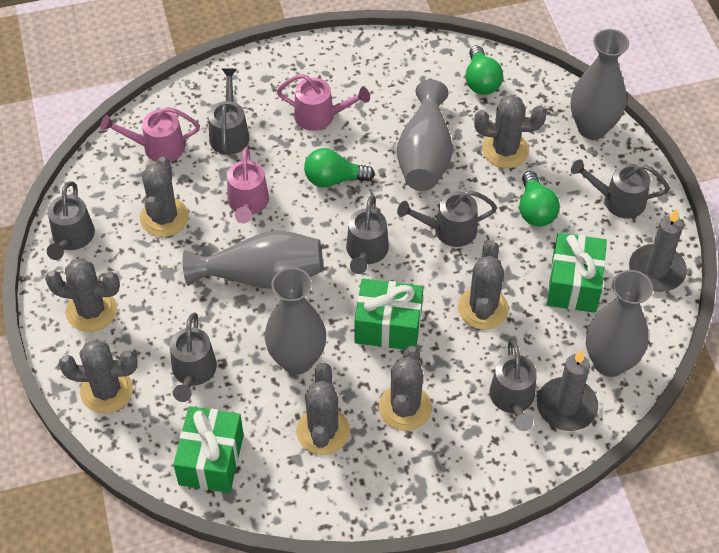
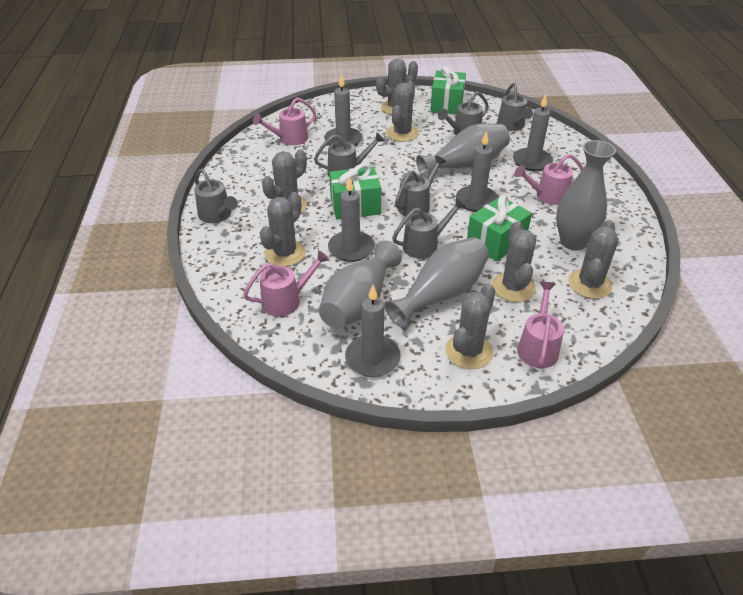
green light bulb: 3 -> 0
grey candle: 2 -> 5
grey vase: 5 -> 4
grey watering can: 7 -> 6
pink watering can: 3 -> 4

